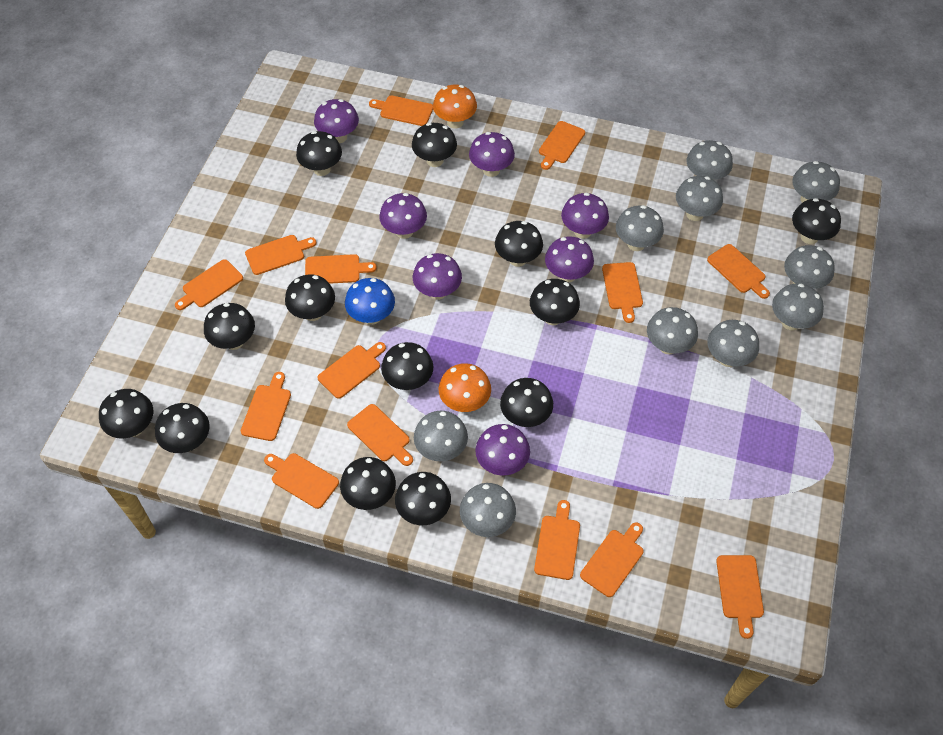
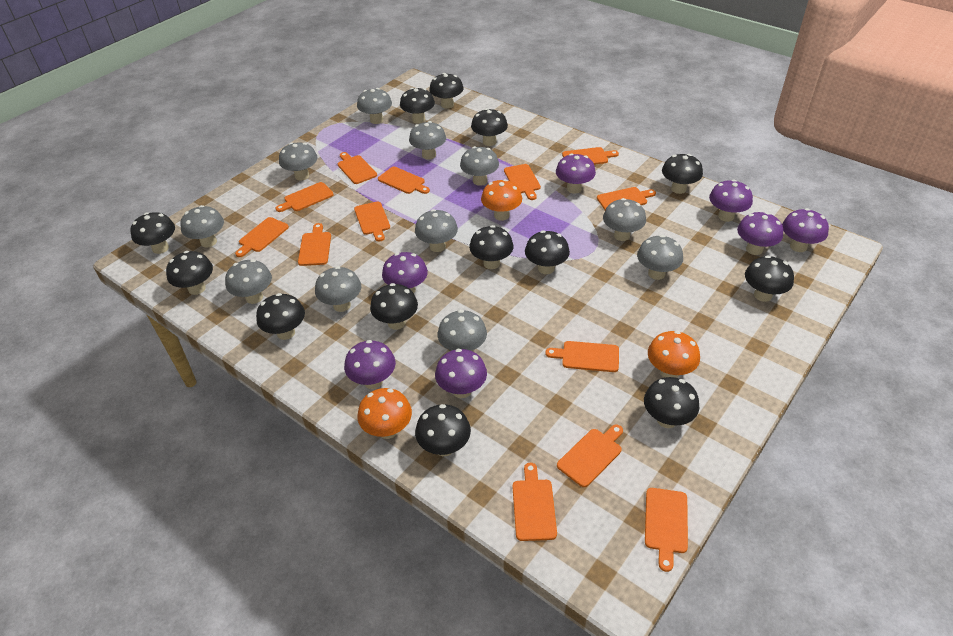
blue mushroom: 1 -> 0
grey mushroom: 10 -> 11
orange cutting board: 14 -> 13
orange mushroom: 2 -> 3

